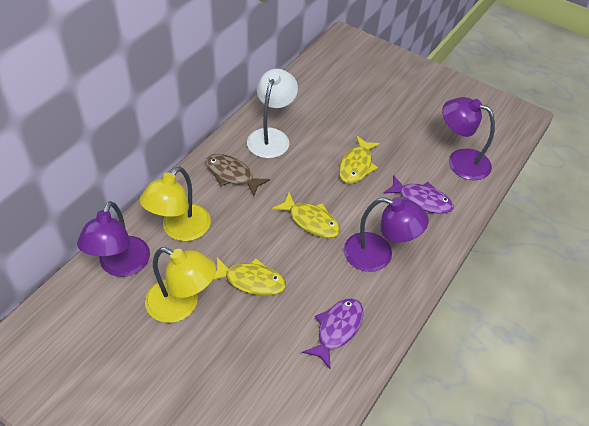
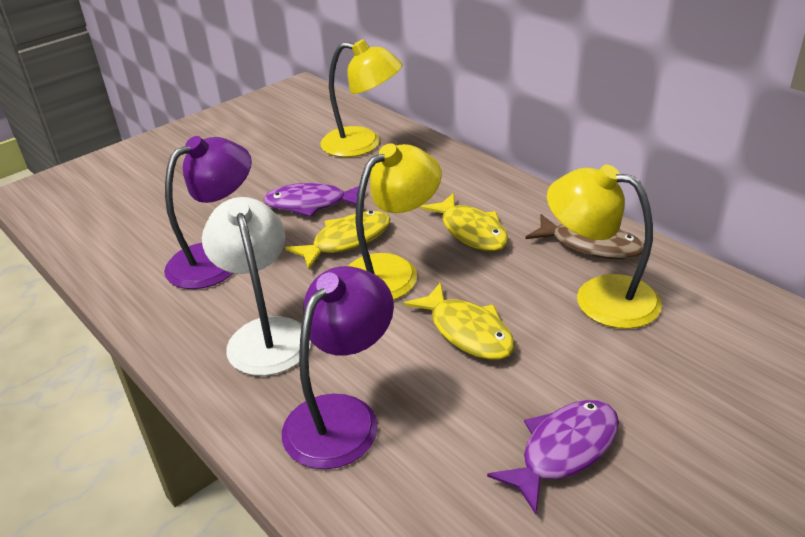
purple lamp: 3 -> 2
yellow lamp: 2 -> 3

